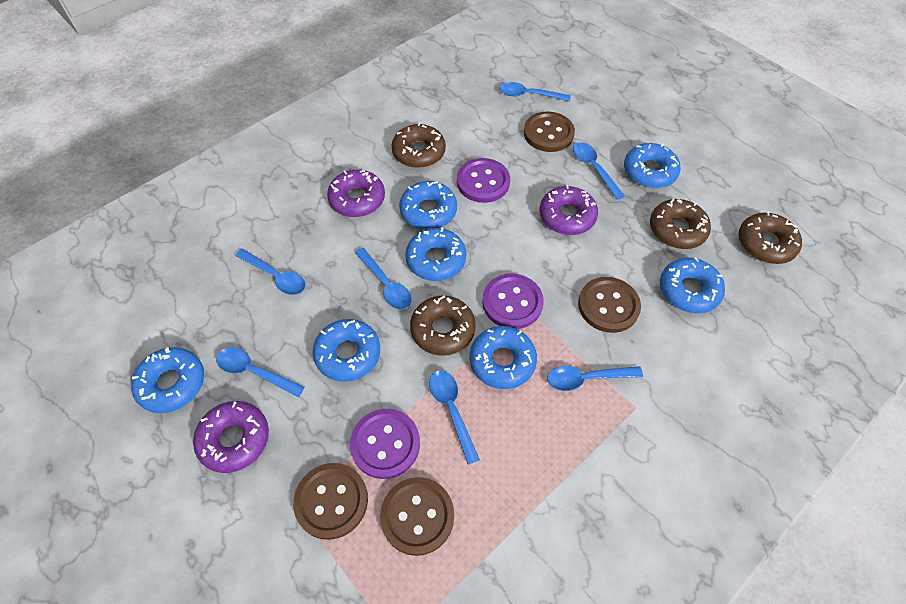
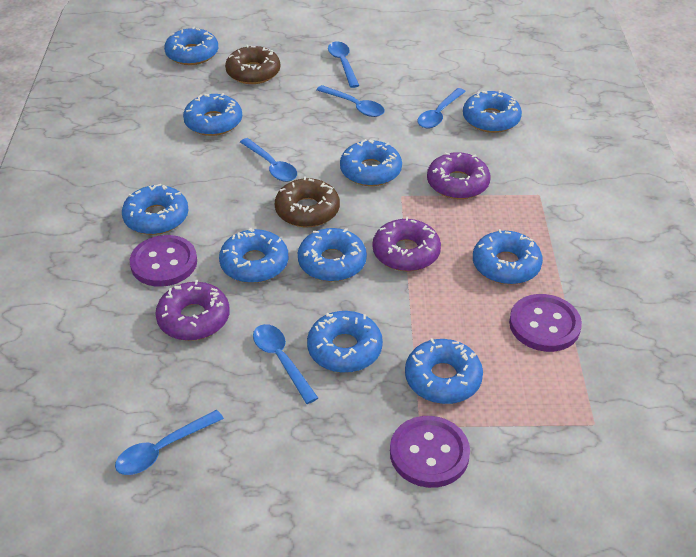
blue donut: 7 -> 10
blue spoon: 7 -> 6
brown button: 4 -> 0
brown donut: 4 -> 2

